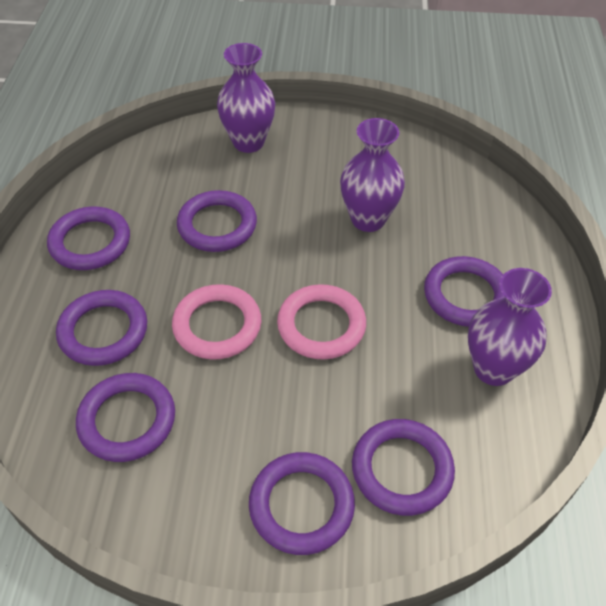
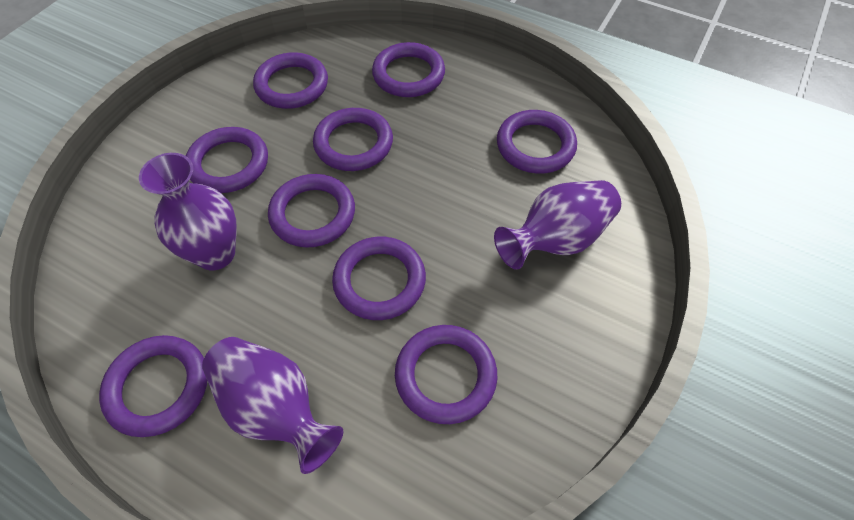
pink ring: 2 -> 0
purple ring: 7 -> 9

